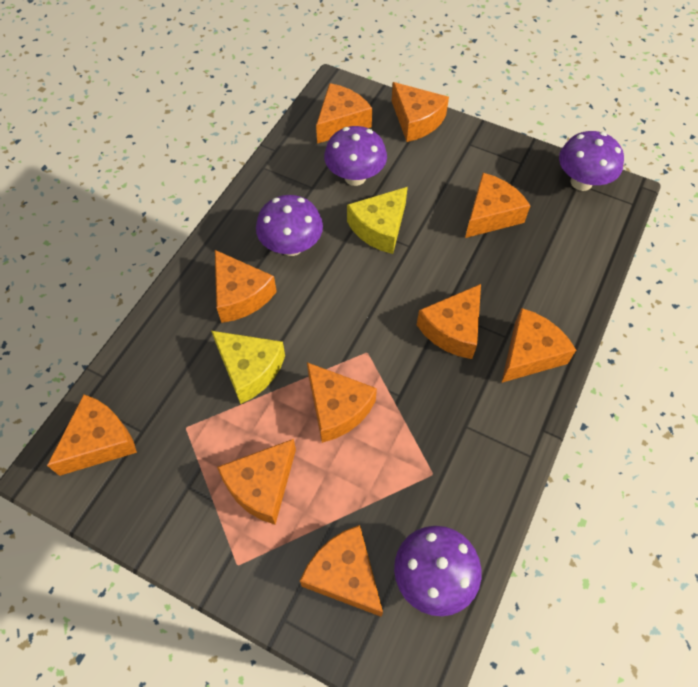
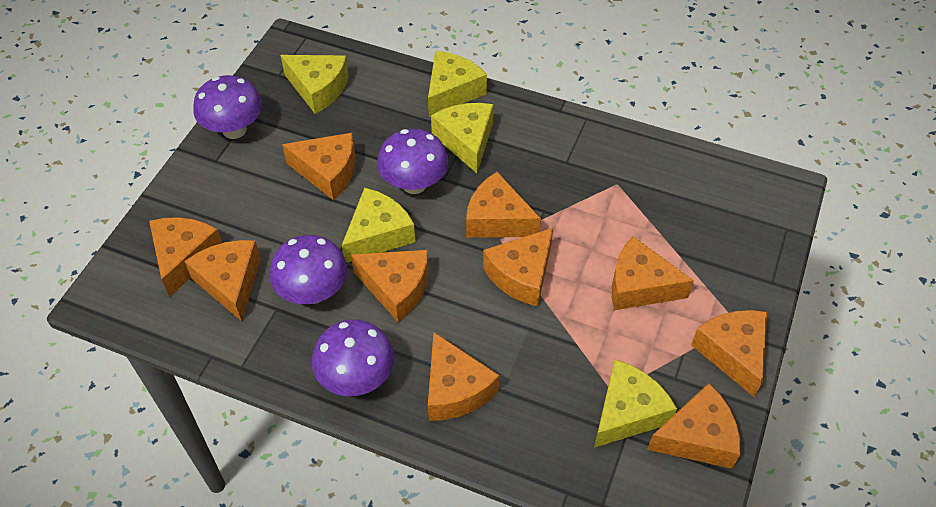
yellow cheese: 2 -> 5

